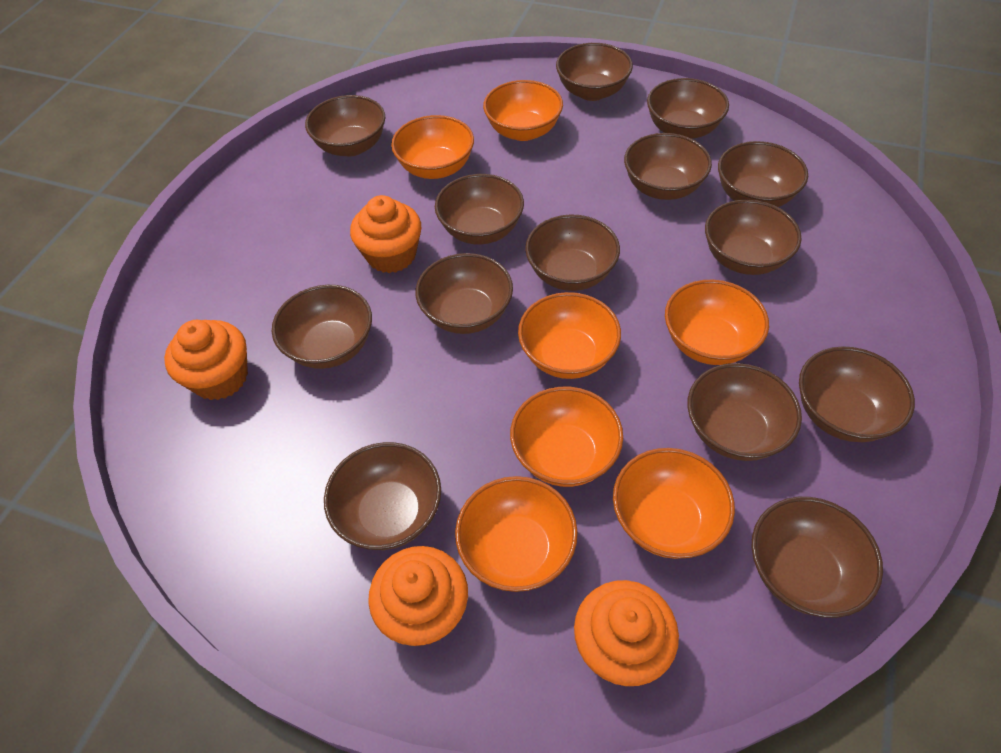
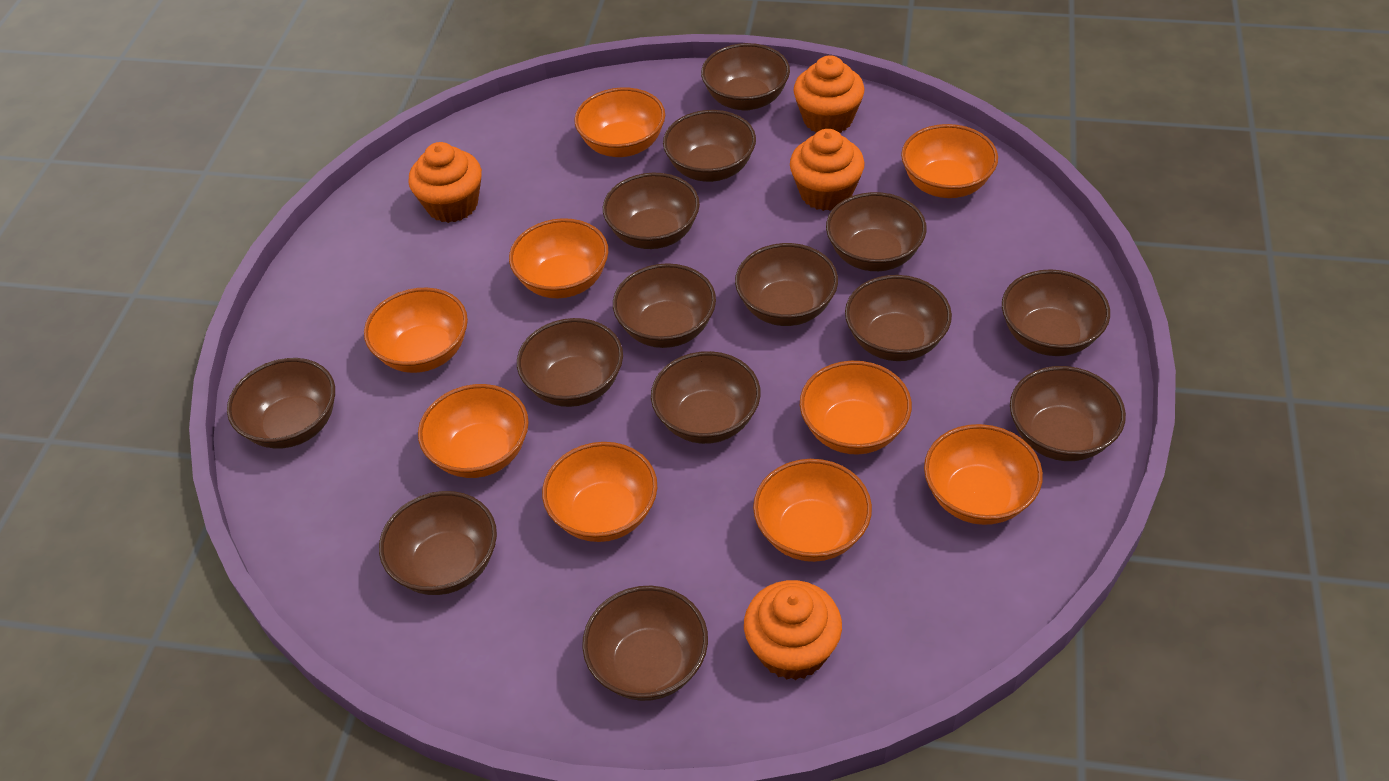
orange bowl: 7 -> 9

